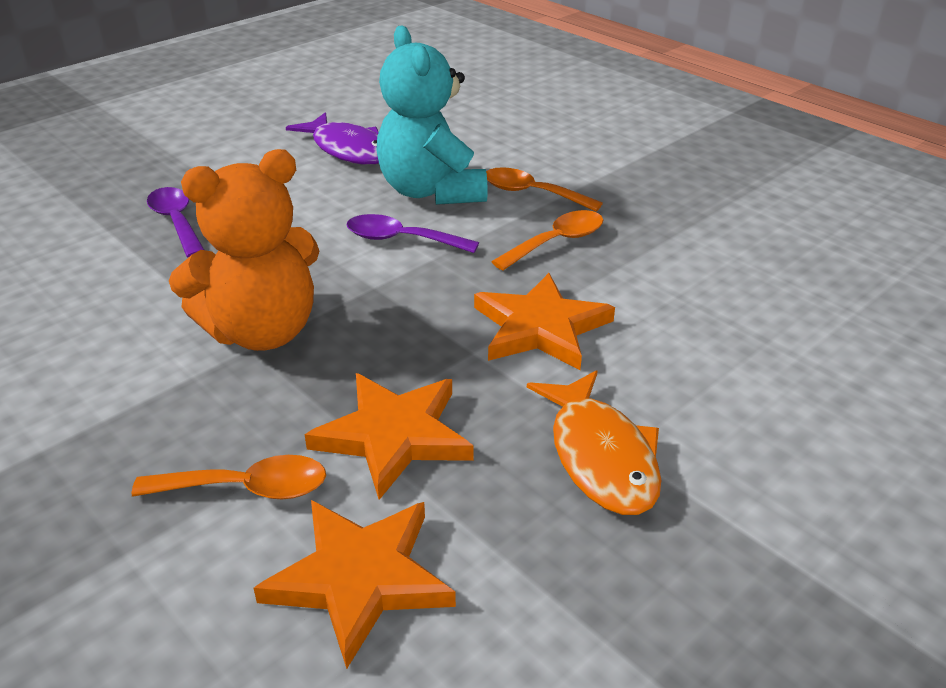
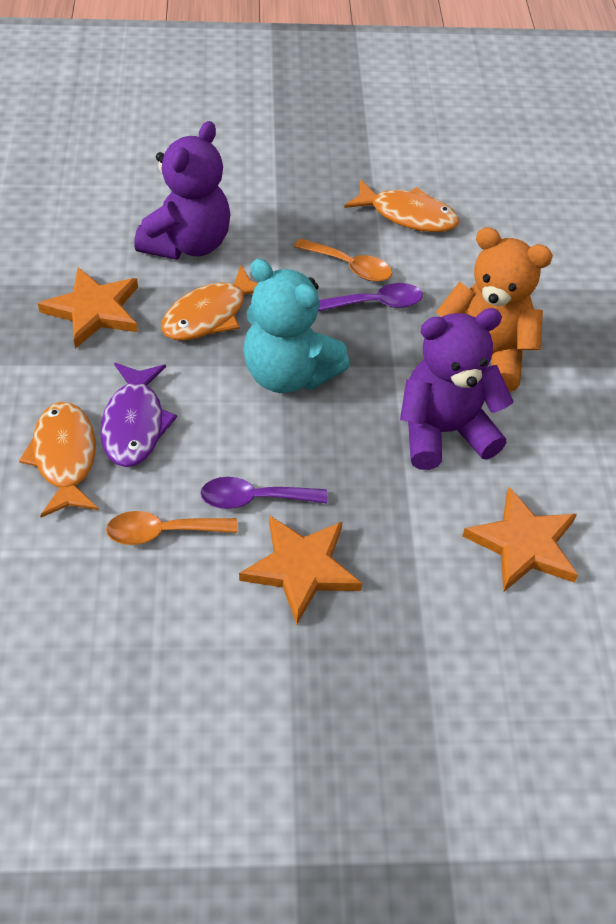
orange fish: 1 -> 3
orange spoon: 3 -> 2
purple teddy bear: 0 -> 2

